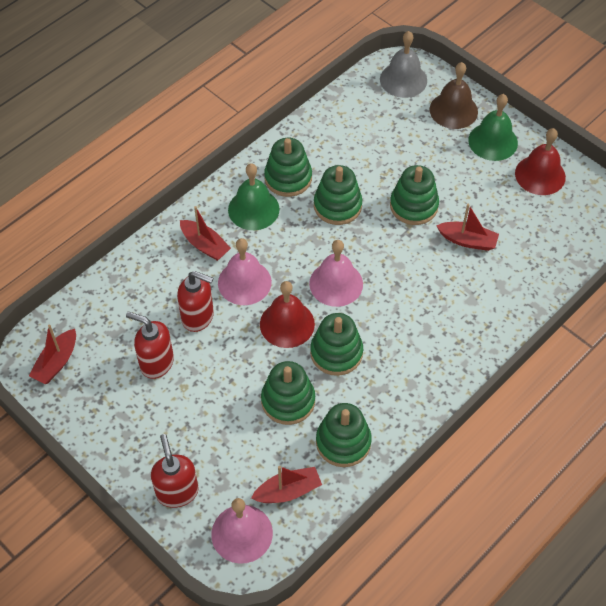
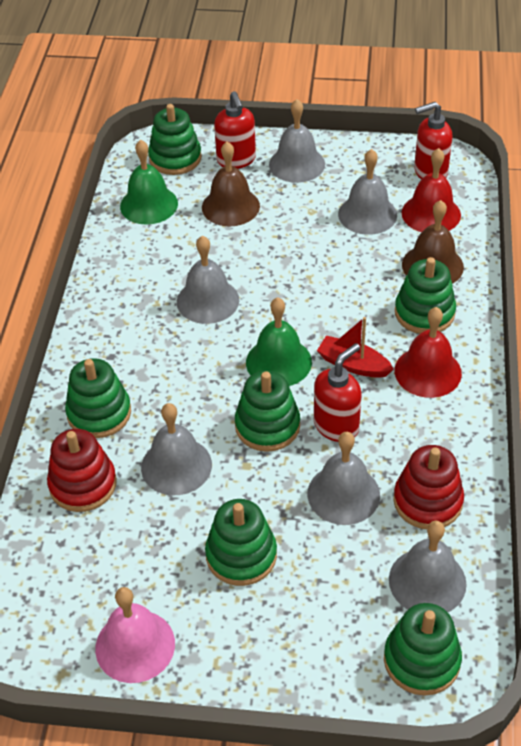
brown bell: 1 -> 2
grey bell: 1 -> 6
pink bell: 3 -> 1
red boat: 4 -> 1
red stacking toy: 0 -> 2

